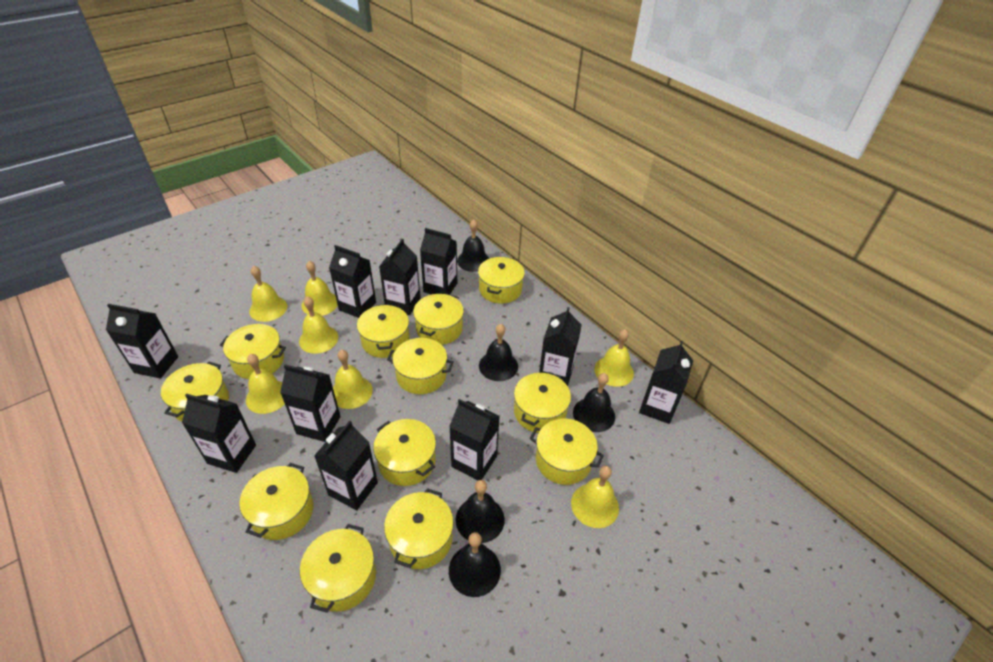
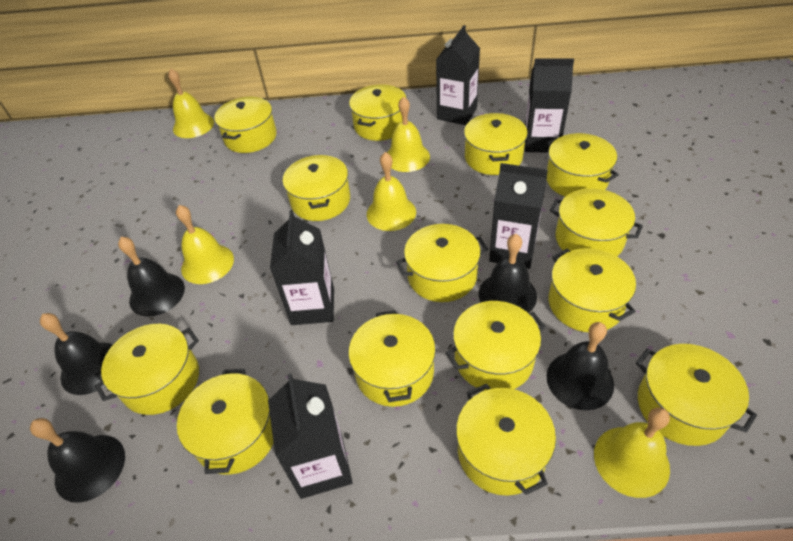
black carton: 10 -> 5
yellow bell: 7 -> 5
yellow pot: 12 -> 14

